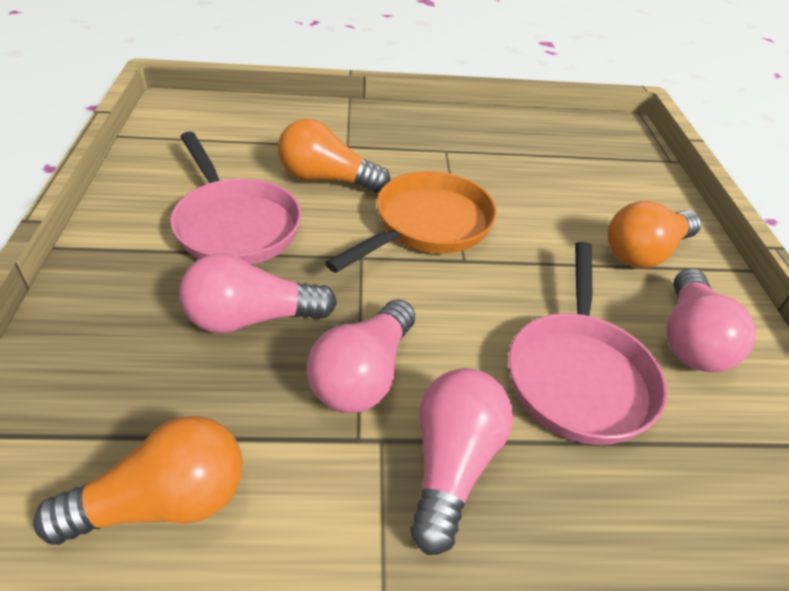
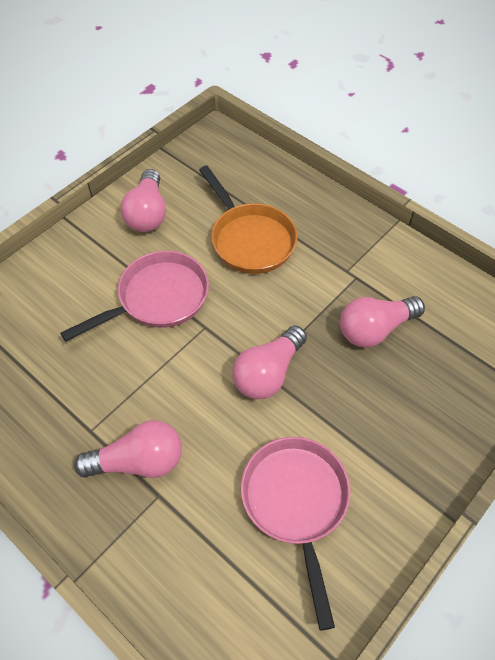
orange light bulb: 3 -> 0

